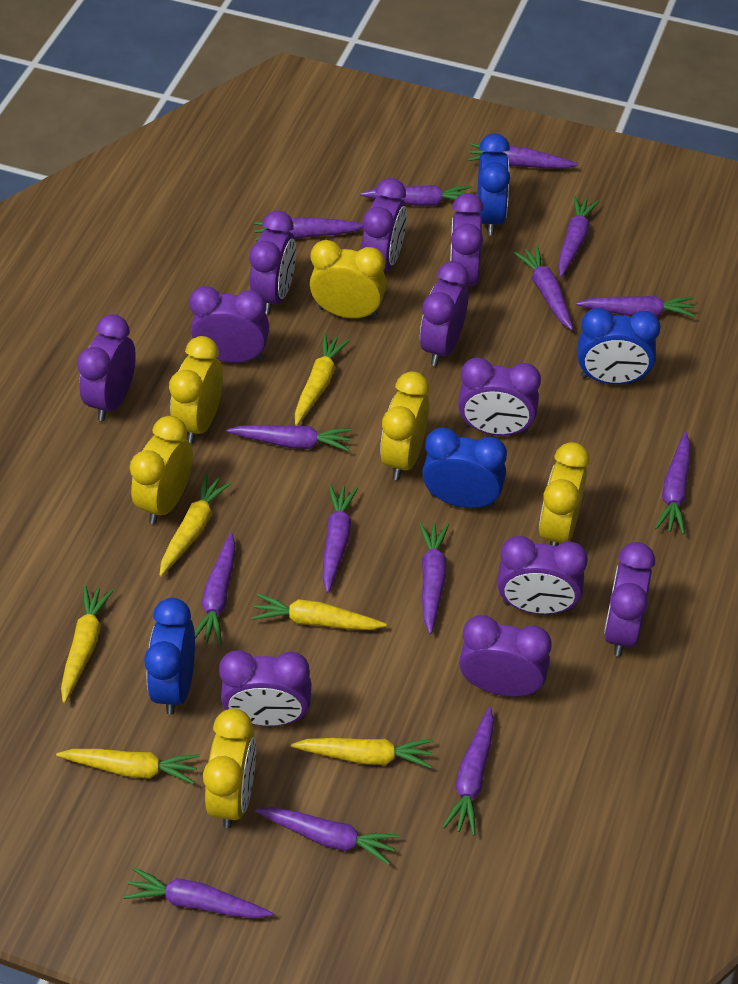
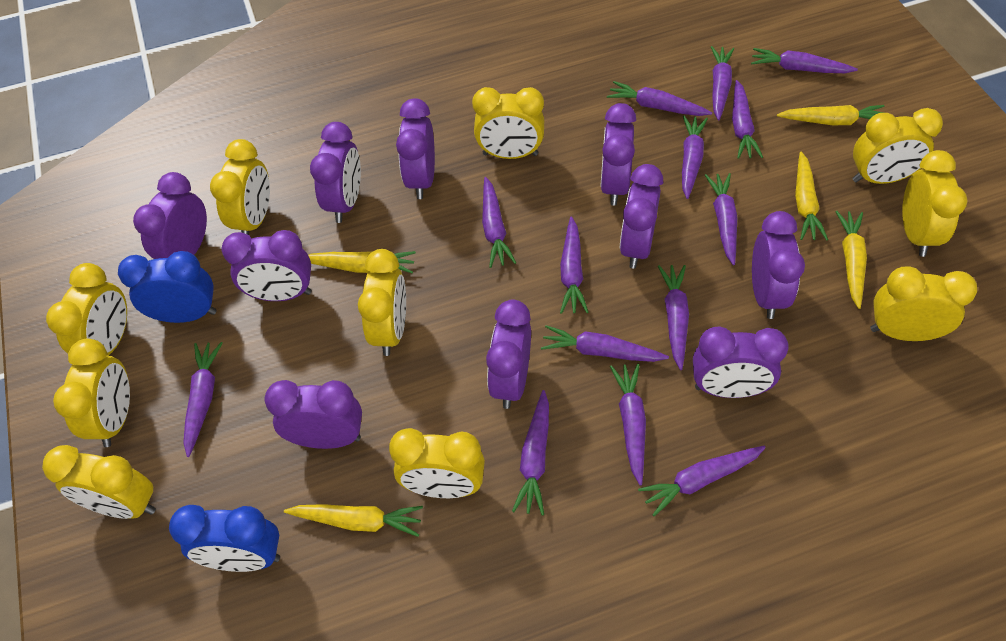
blue clock: 4 -> 2
purple clock: 11 -> 10
yellow carrot: 6 -> 5
yellow clock: 6 -> 10

